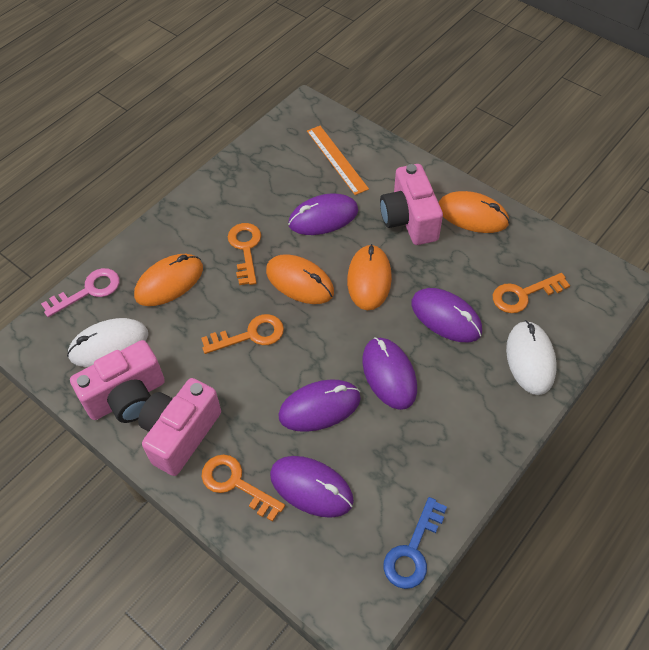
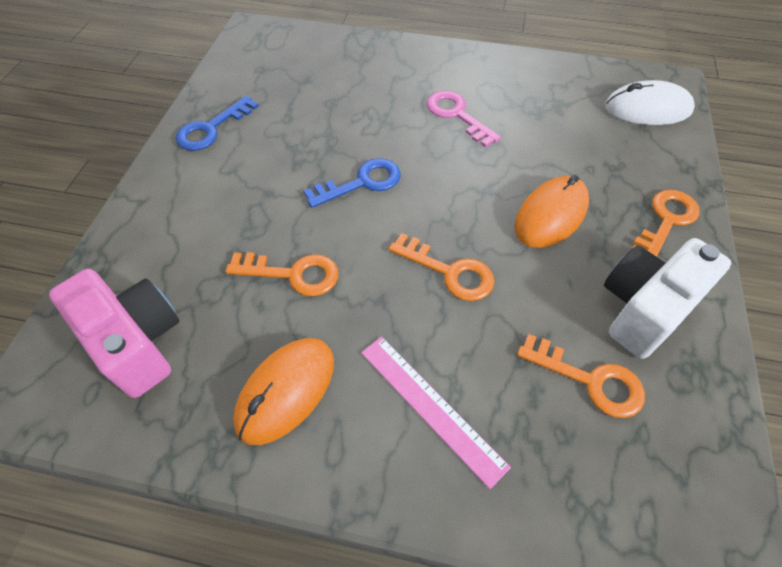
blue key: 1 -> 2
orange mouse: 4 -> 2
orange ruler: 1 -> 0
pink camera: 3 -> 1
pink ruler: 0 -> 1
purple mouse: 5 -> 0
white camera: 0 -> 1
white mouse: 2 -> 1

